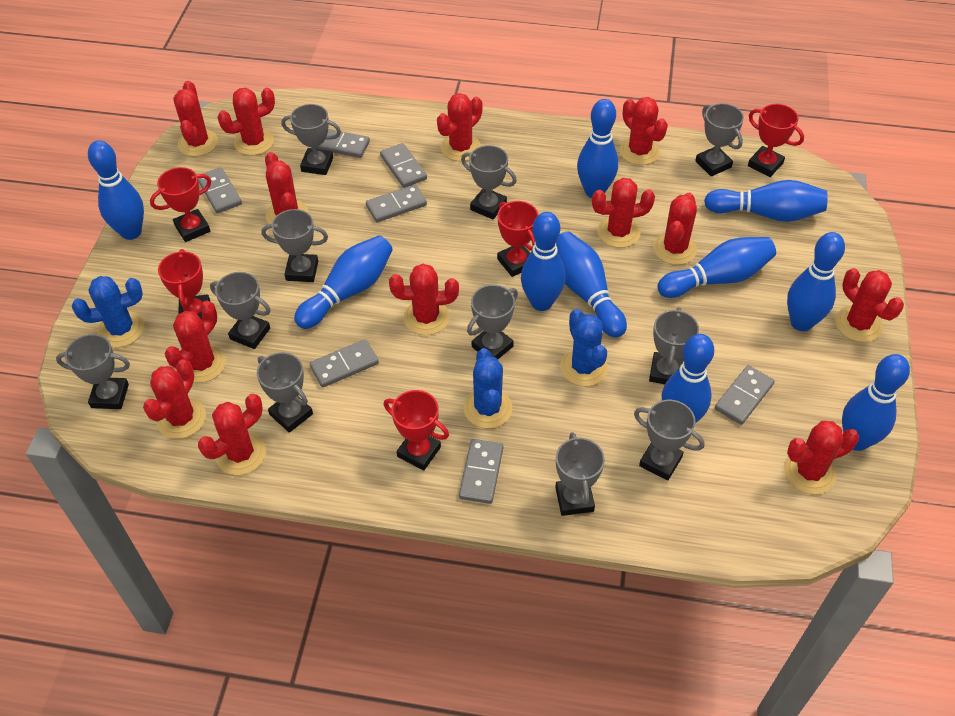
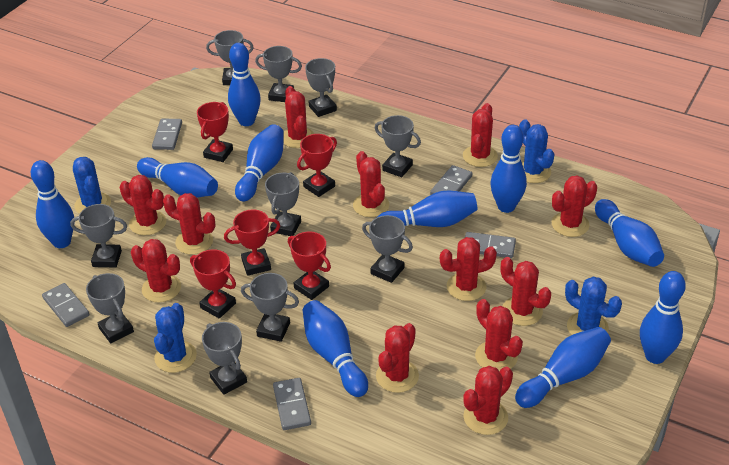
blue cactus: 3 -> 4
grey domino: 7 -> 5
grey trophy: 11 -> 10
red cactus: 13 -> 12

